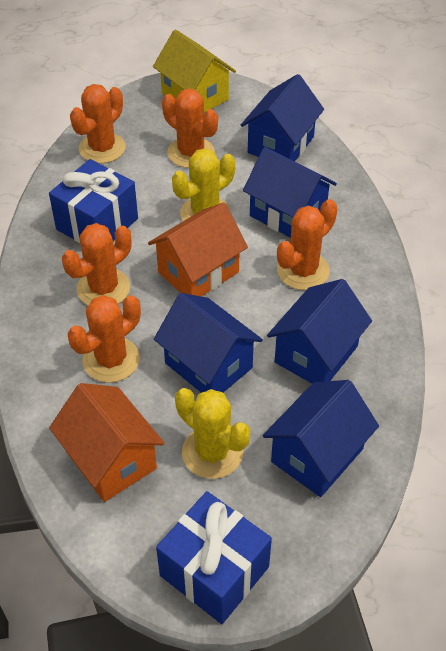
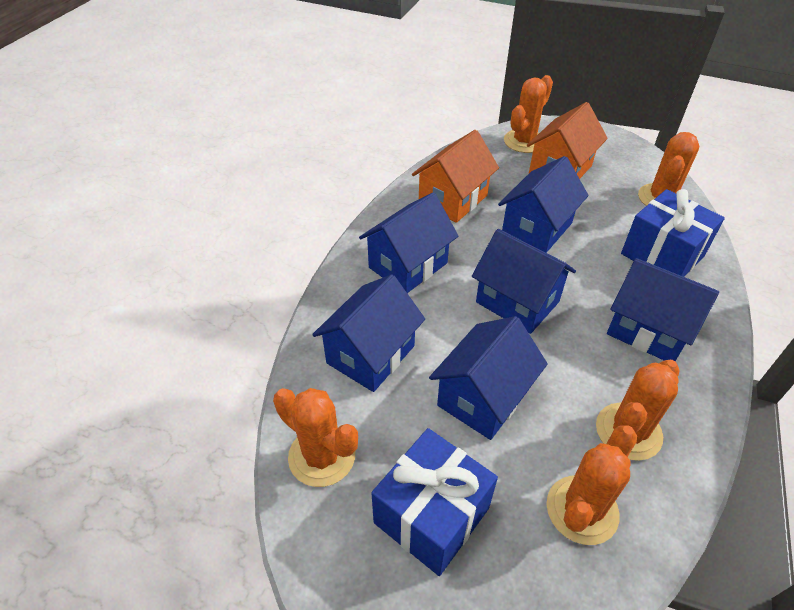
blue house: 5 -> 6
yellow cactus: 2 -> 0
yellow house: 1 -> 0

